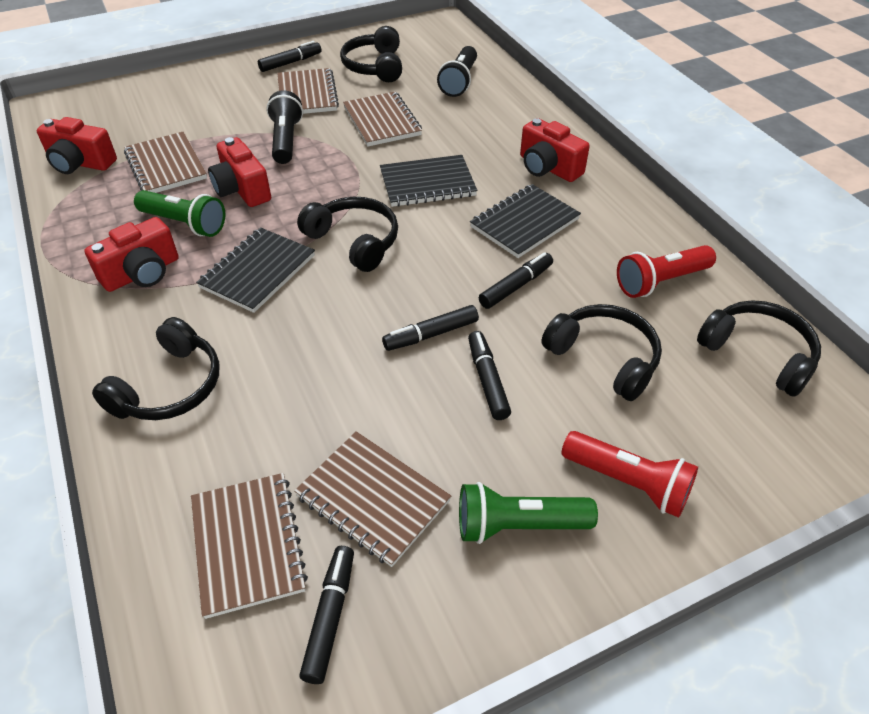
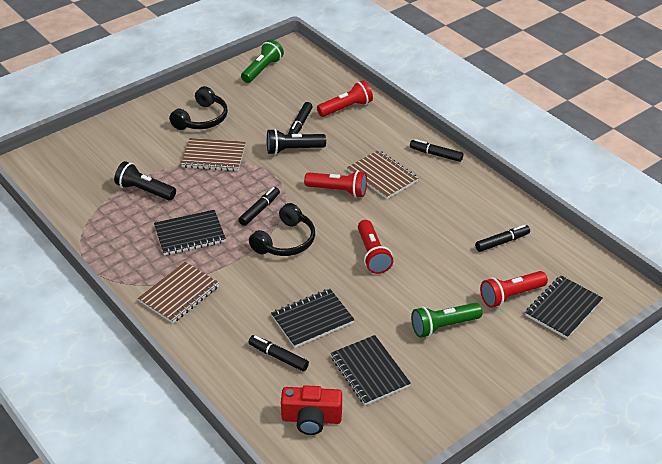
black headphones: 5 -> 2
black notebook: 3 -> 4
brown notebook: 5 -> 3
red camera: 4 -> 1
red flashlight: 2 -> 4

